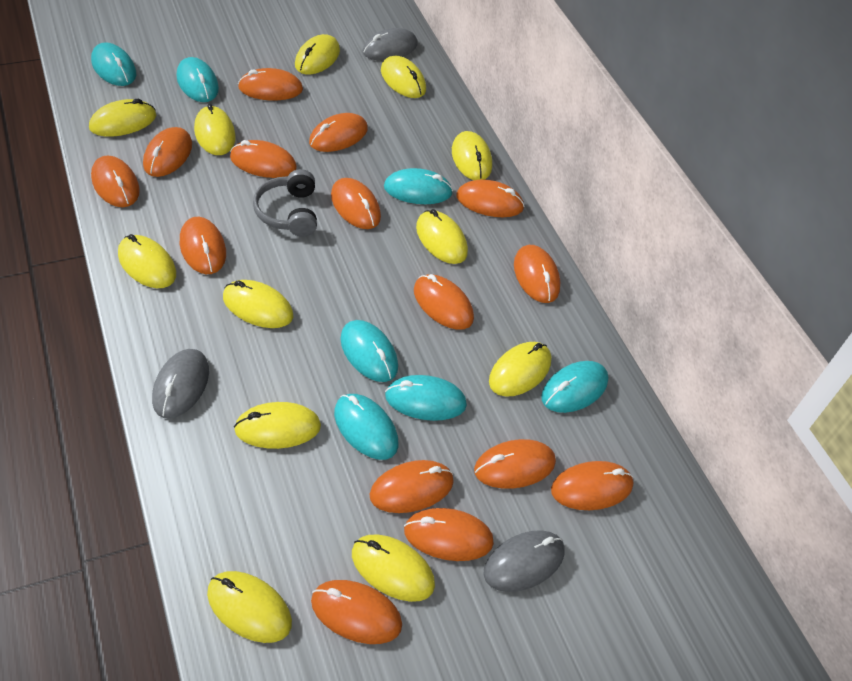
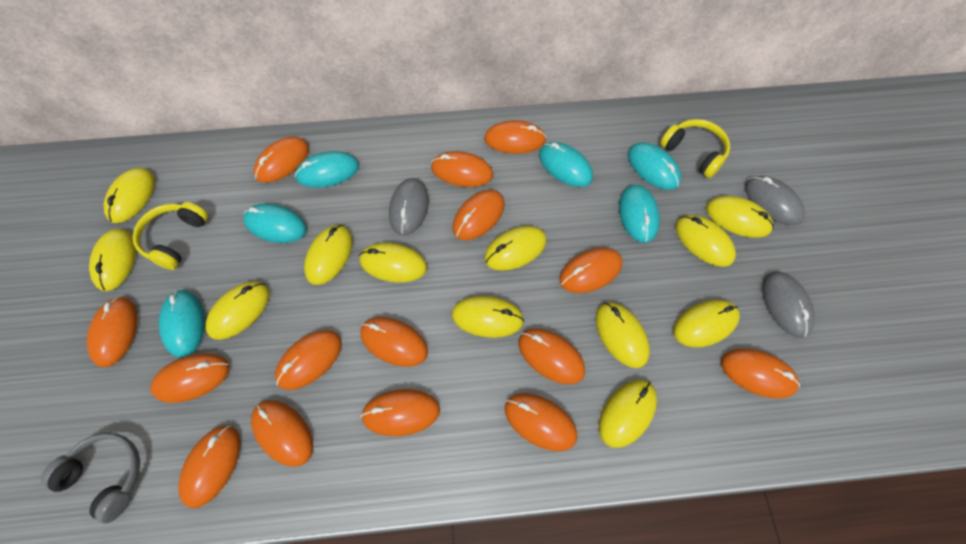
turquoise mouse: 7 -> 6
yellow headphones: 0 -> 2

